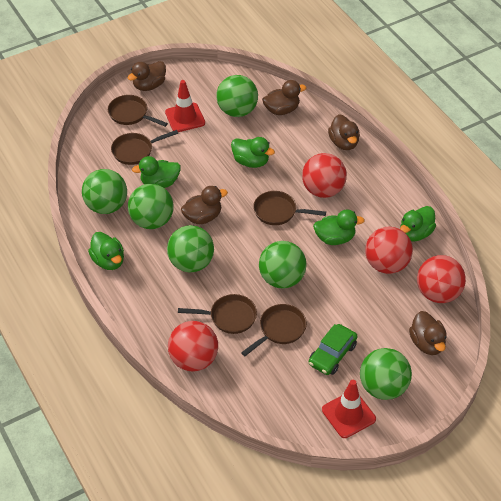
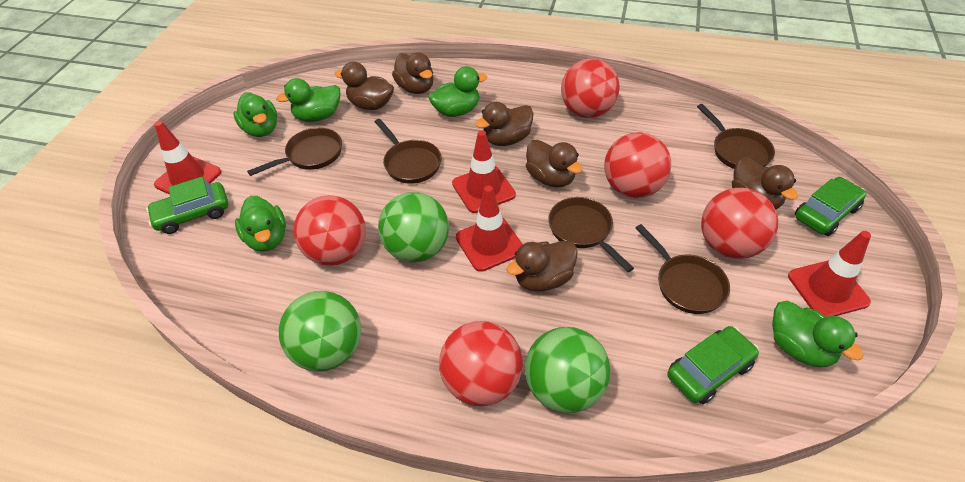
brown duck: 5 -> 6
green ball: 6 -> 3
green car: 1 -> 3
red ball: 4 -> 5
red traffic cone: 2 -> 4

